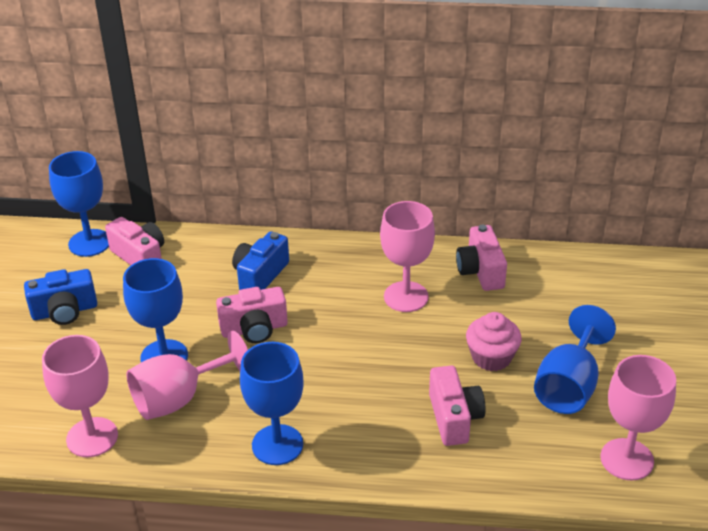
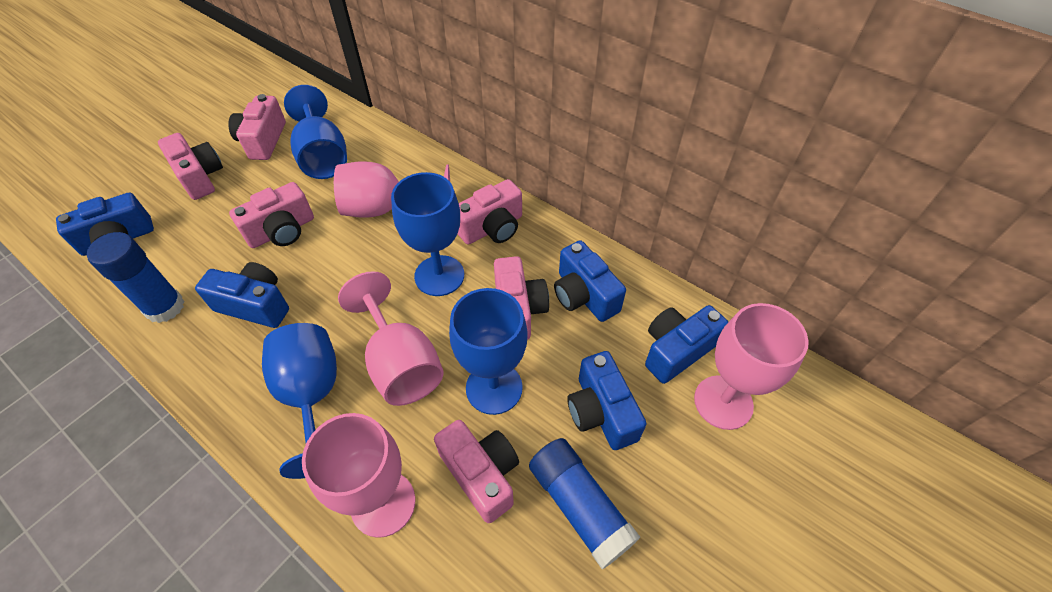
blue camera: 2 -> 5
blue glue stick: 0 -> 2
pink camera: 4 -> 6
pink cupcake: 1 -> 0

